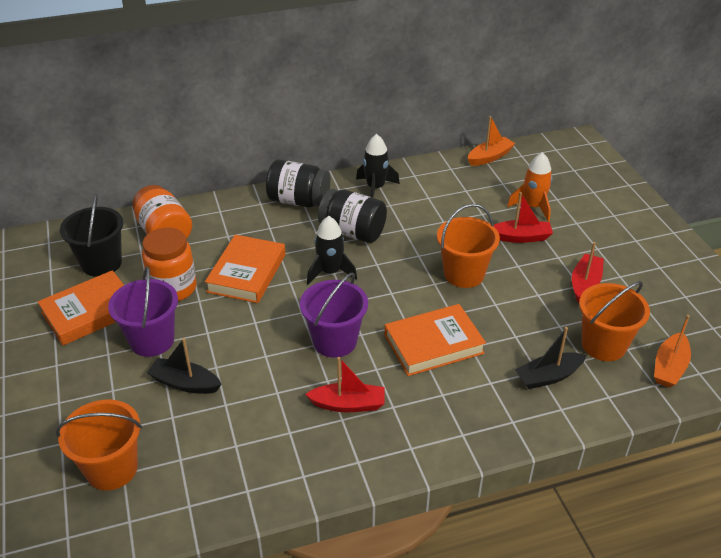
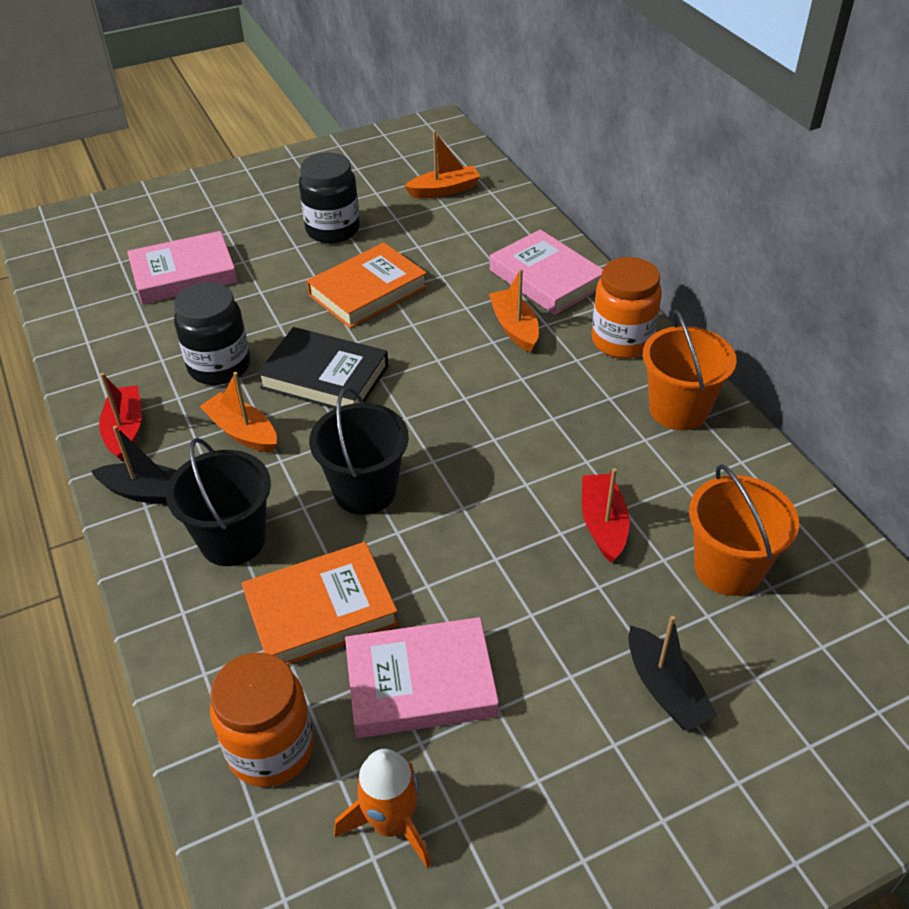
black book: 0 -> 1
black bucket: 1 -> 2
black rocket: 2 -> 0
orange boat: 2 -> 3
orange book: 3 -> 2
orange bucket: 3 -> 2
pink book: 0 -> 3
purple bucket: 2 -> 0
red boat: 3 -> 2

